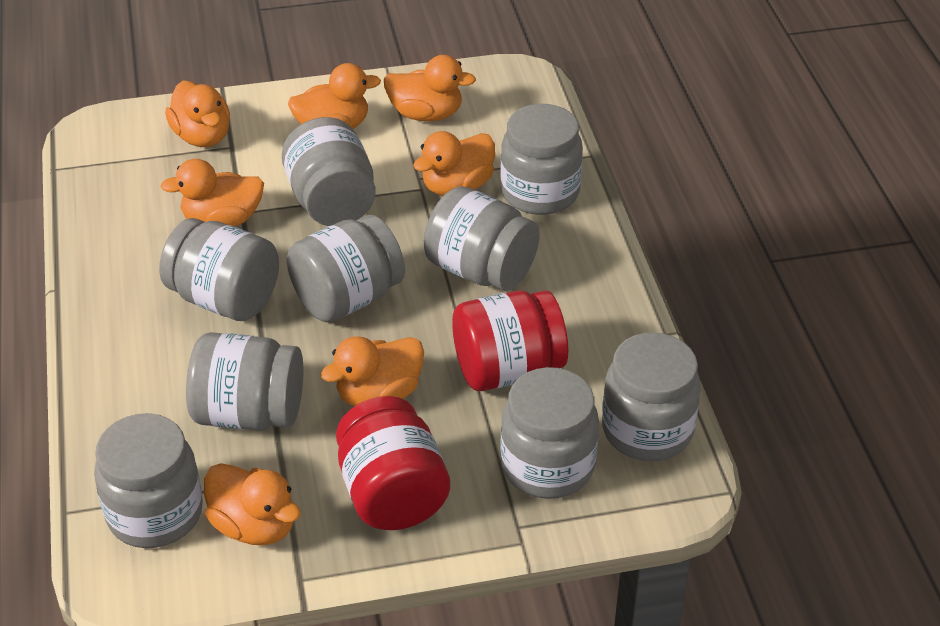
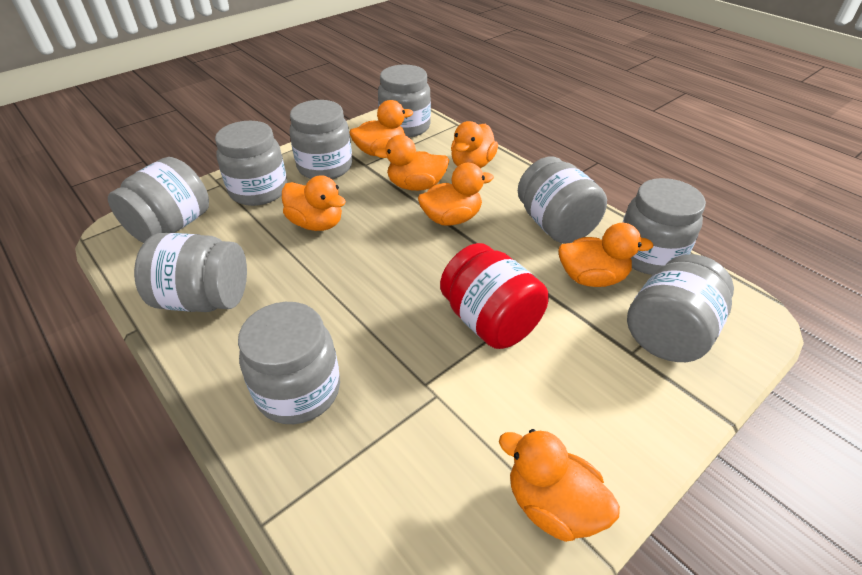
red jar: 2 -> 1

